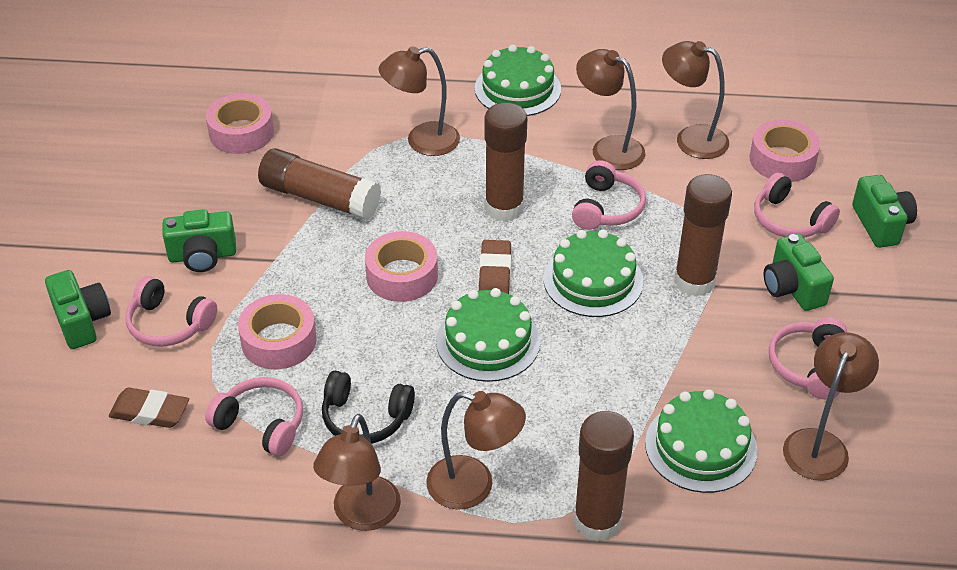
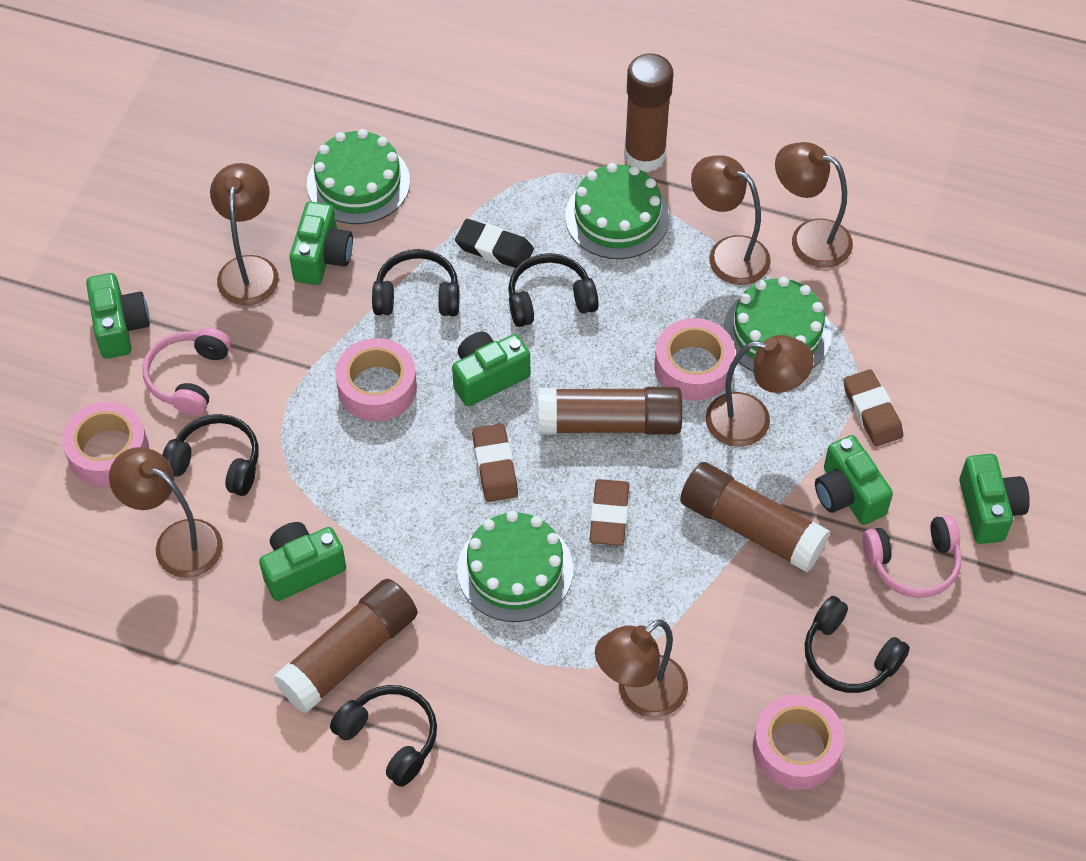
black eraser: 0 -> 1
black headphones: 1 -> 5
brown eraser: 2 -> 3
green camera: 4 -> 6
pink headphones: 5 -> 2

